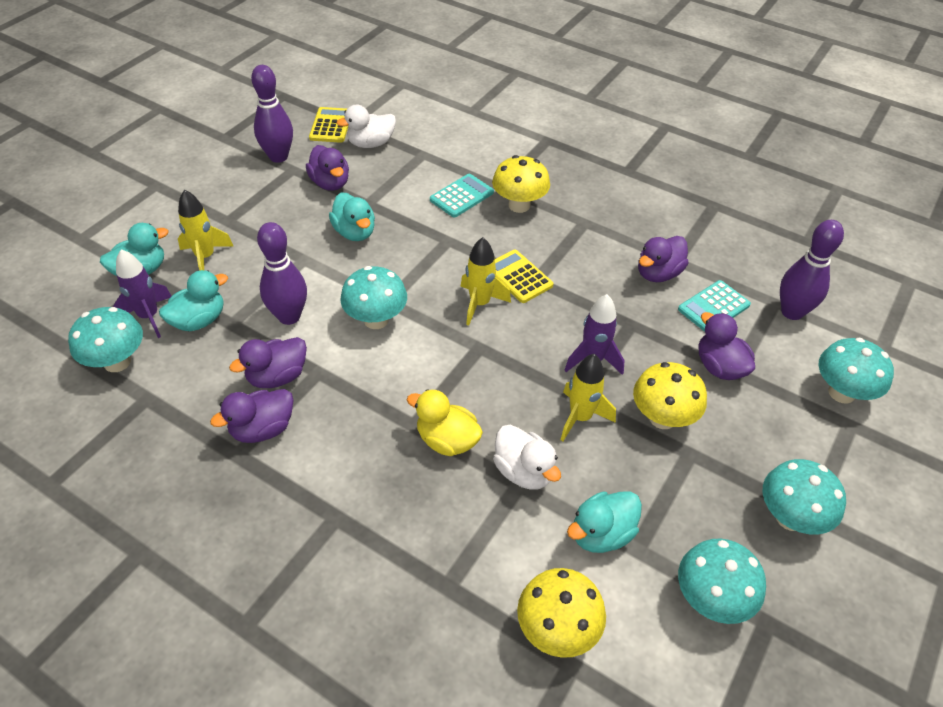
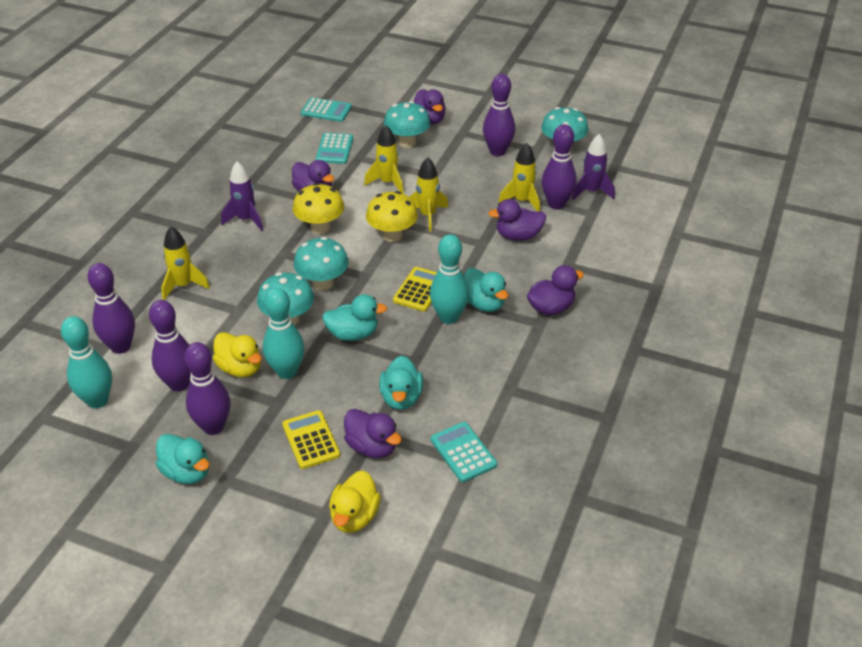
purple bowling pin: 3 -> 5
turquoise bowling pin: 0 -> 3
turquoise calculator: 2 -> 3
turquoise mushroom: 5 -> 4
white duck: 2 -> 0
yellow duck: 1 -> 2
yellow mushroom: 3 -> 2
yellow rocket: 3 -> 4

